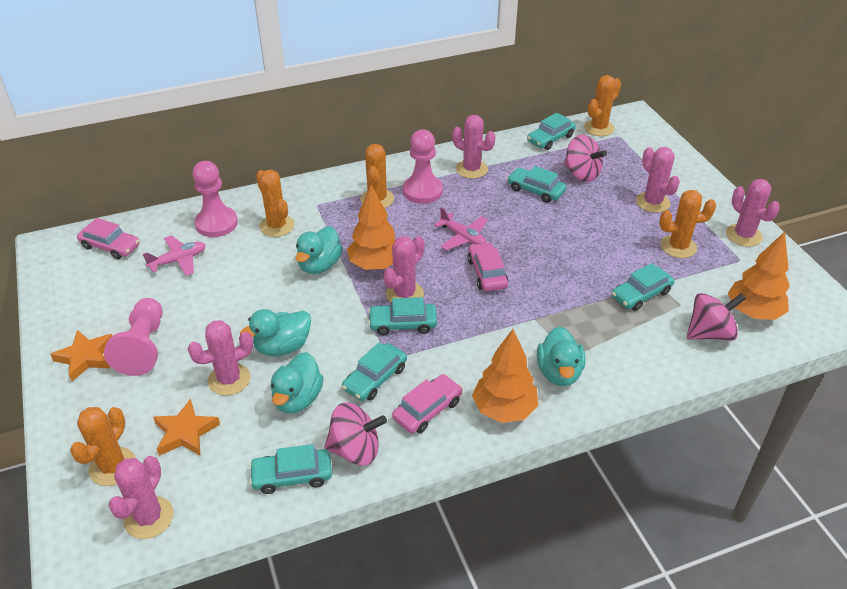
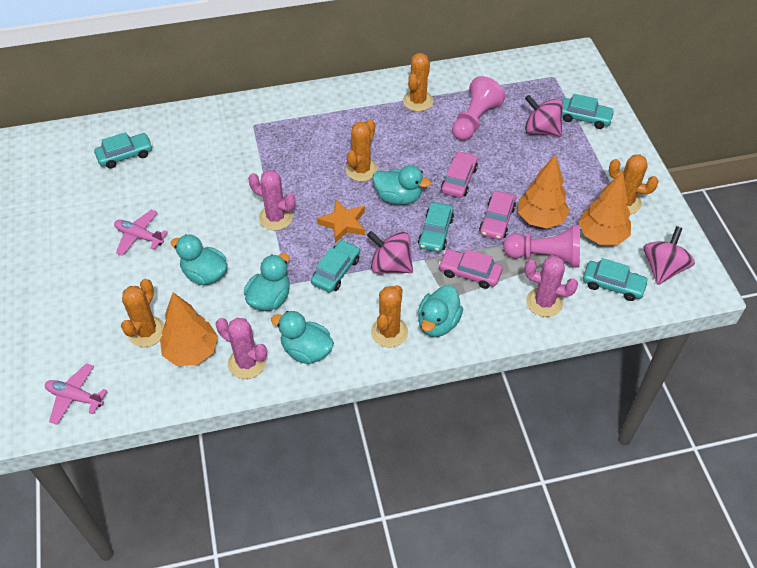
orange star: 2 -> 1
pink cactus: 6 -> 3
pink pawn: 3 -> 2
turquoise car: 6 -> 5
turquoise duck: 4 -> 5

